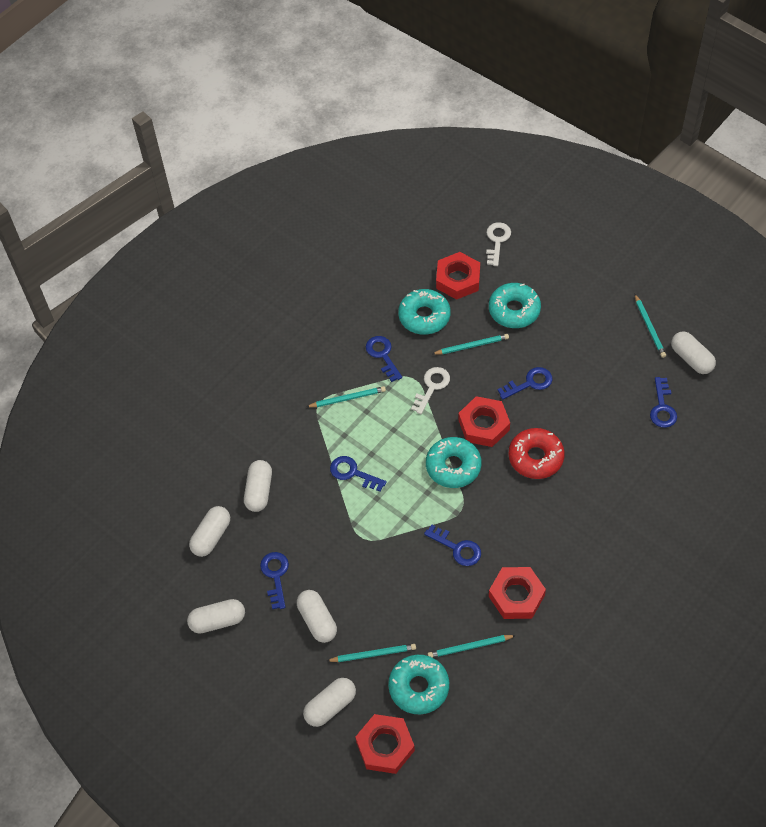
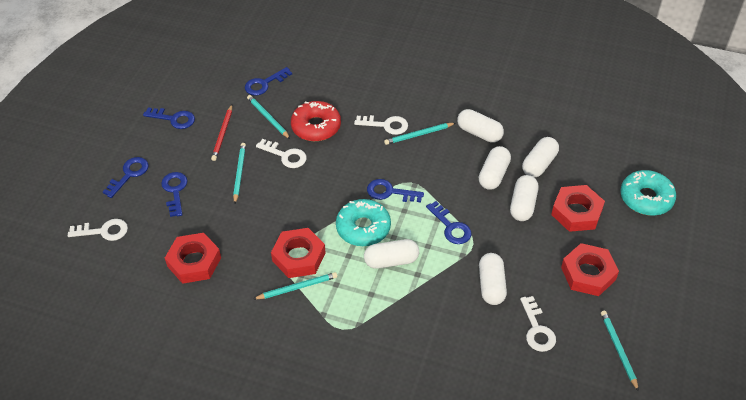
red pencil: 0 -> 1
turquoise donut: 4 -> 2
white key: 2 -> 4

